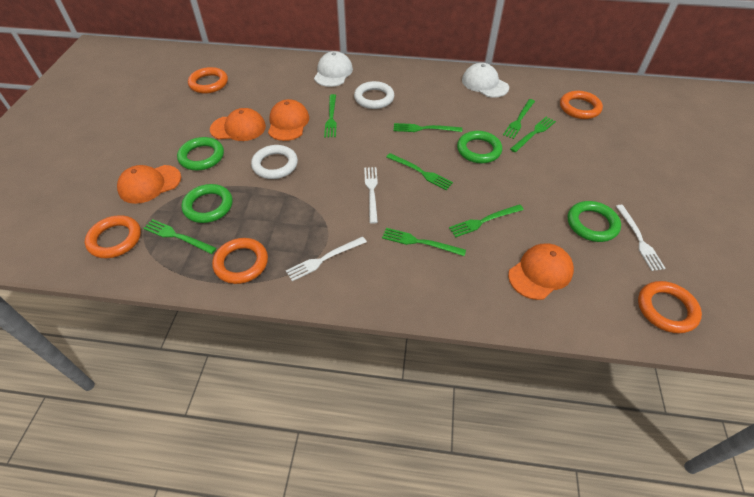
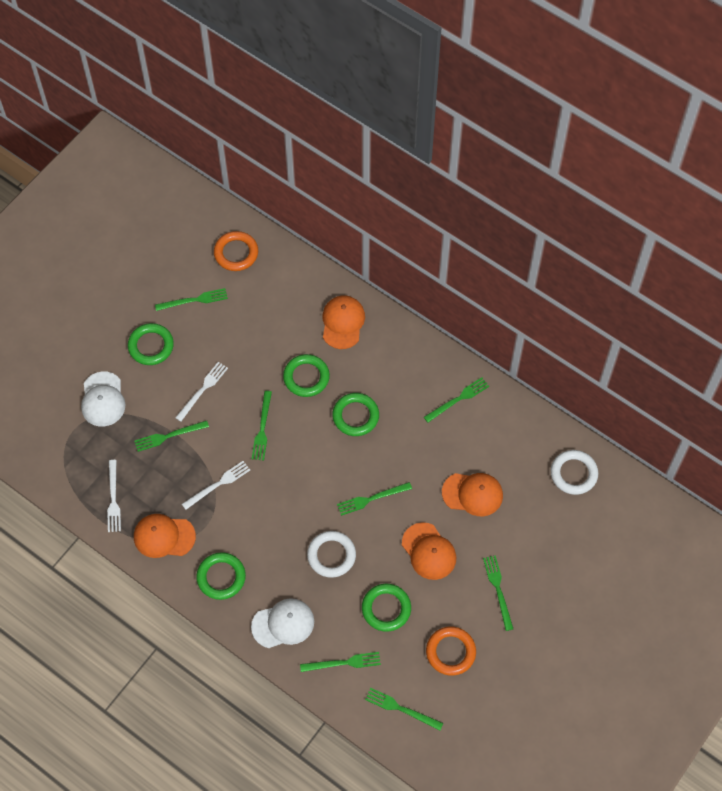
green ring: 4 -> 5
orange ring: 5 -> 2

